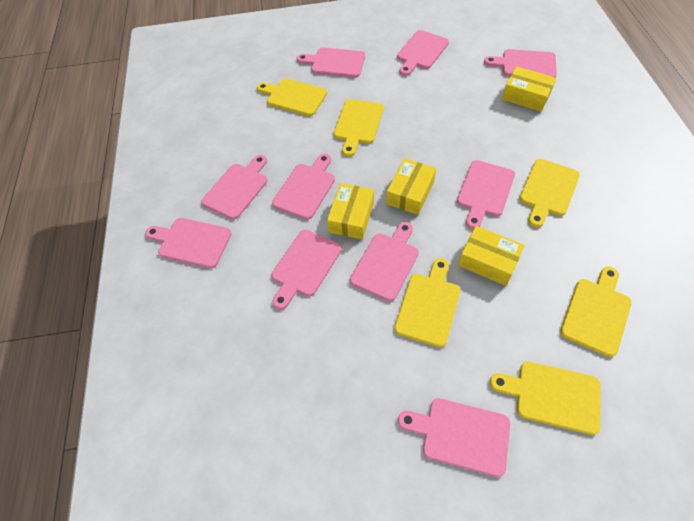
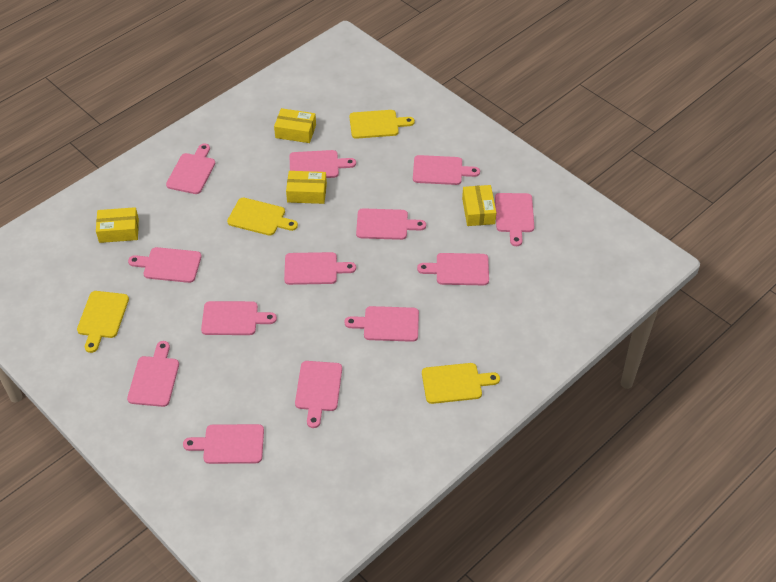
pink cutting board: 10 -> 13
yellow cutting board: 6 -> 4

